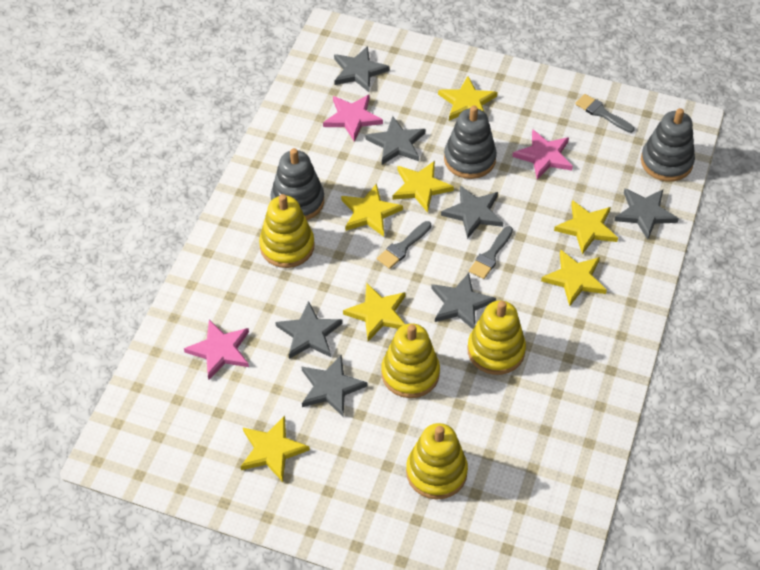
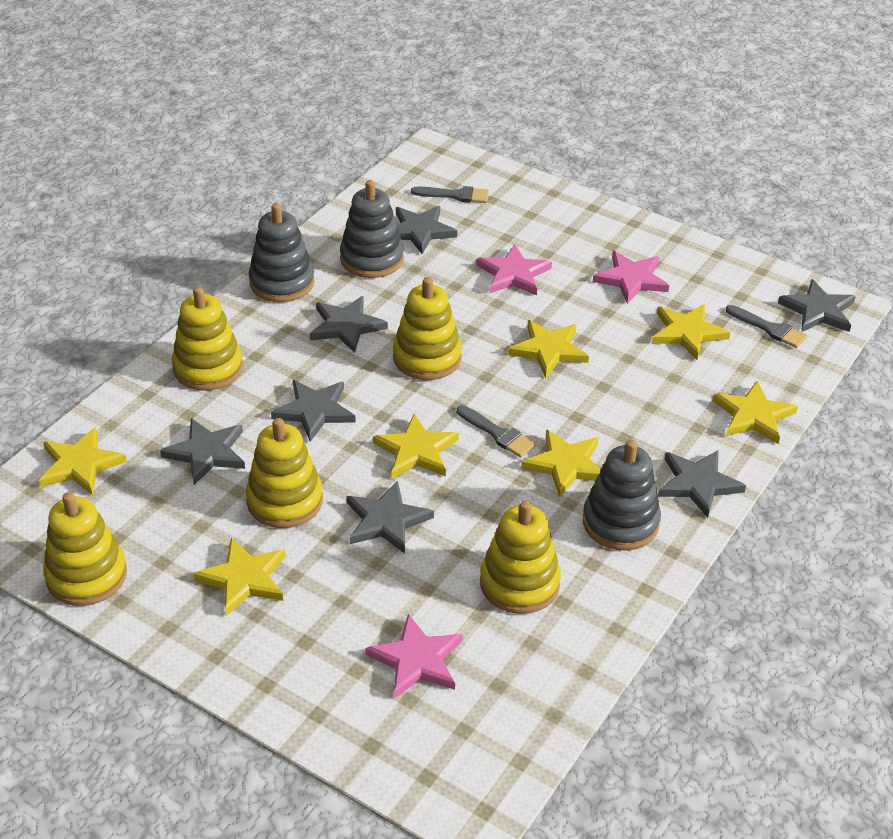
yellow stacking toy: 4 -> 5

